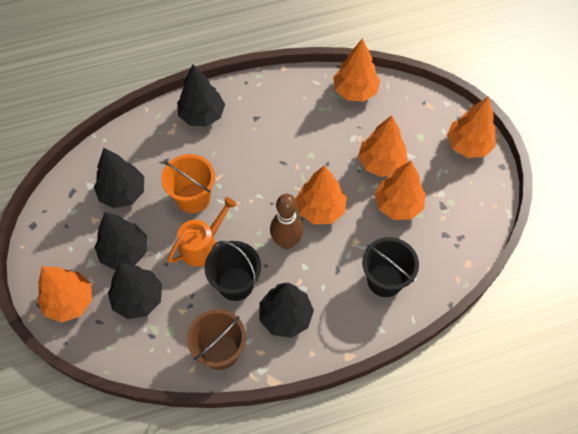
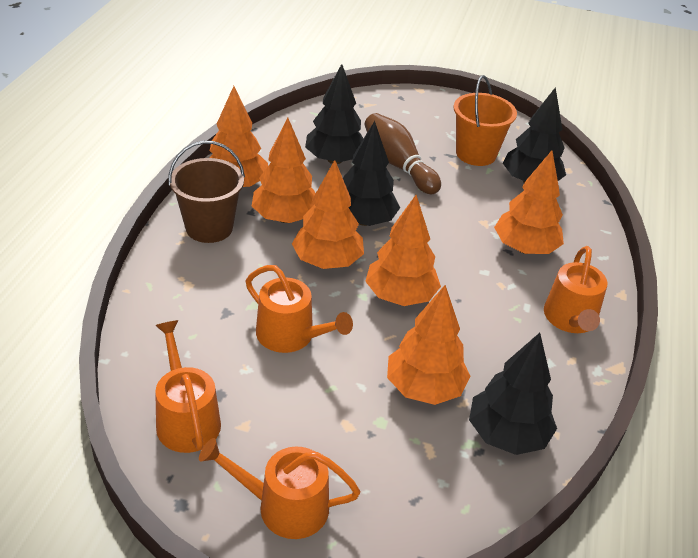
black bucket: 2 -> 0
black tree: 5 -> 4
orange watering can: 1 -> 4

